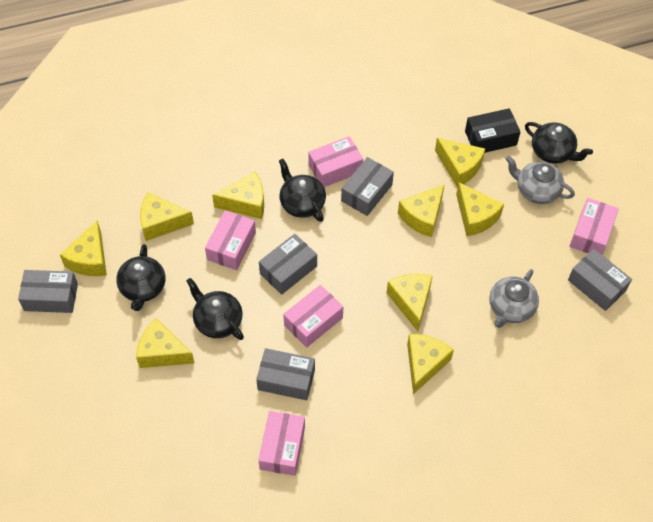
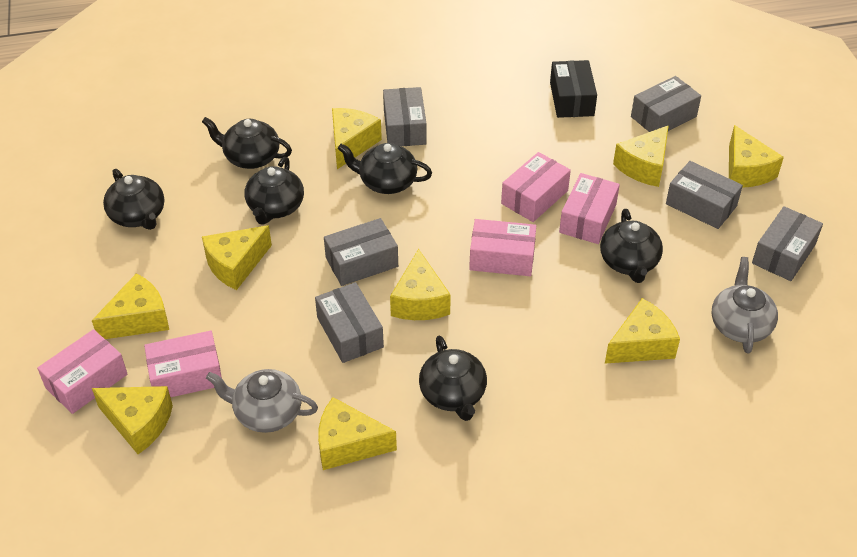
black teapot: 4 -> 6
grey box: 5 -> 6

